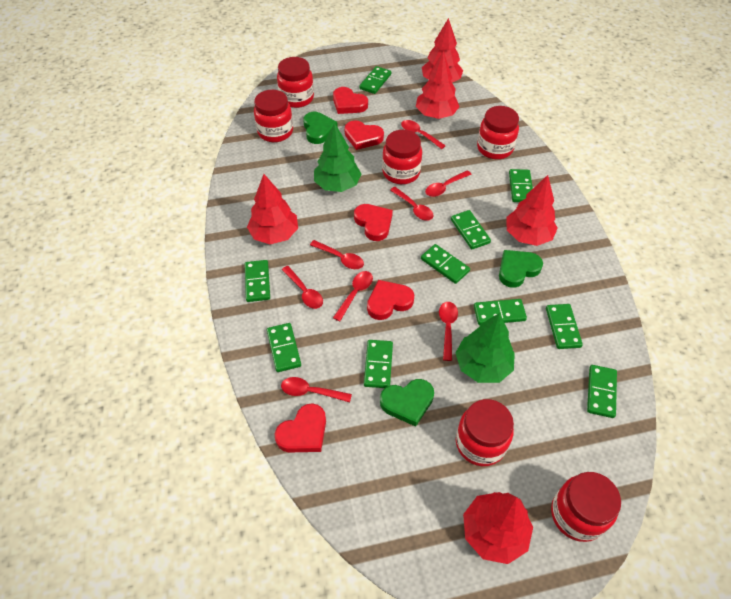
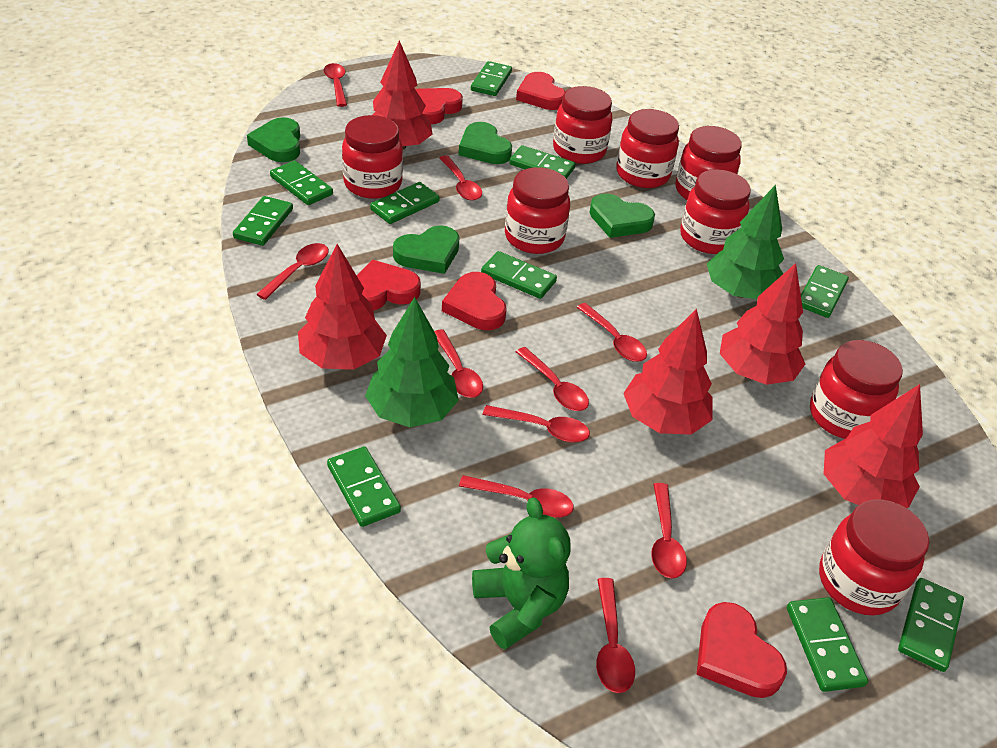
green heart: 3 -> 4
green teddy bear: 0 -> 1
red jar: 6 -> 8
red spoon: 8 -> 10

